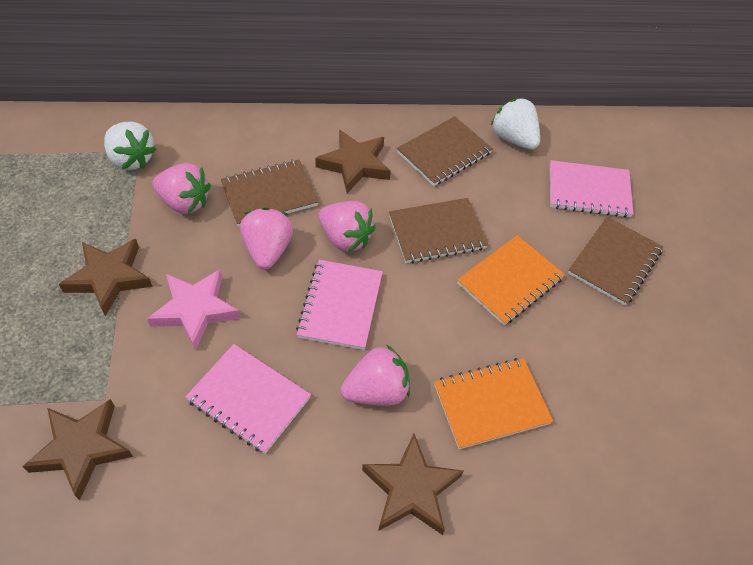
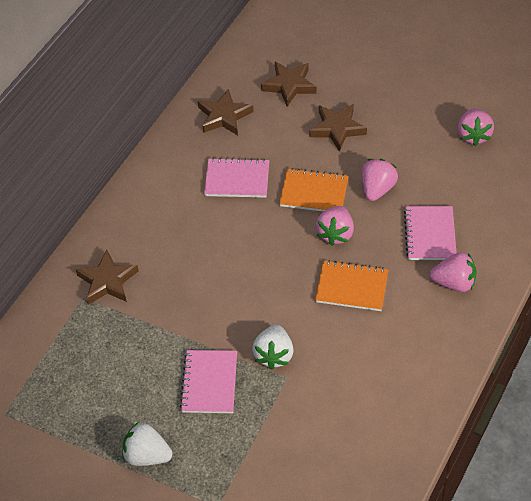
brown notebook: 4 -> 0
pink star: 1 -> 0

